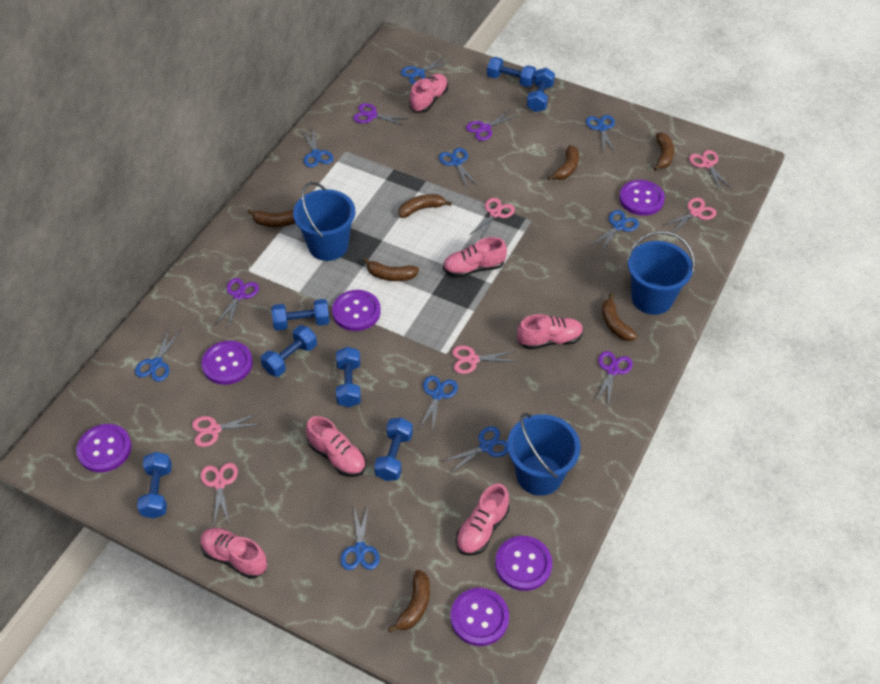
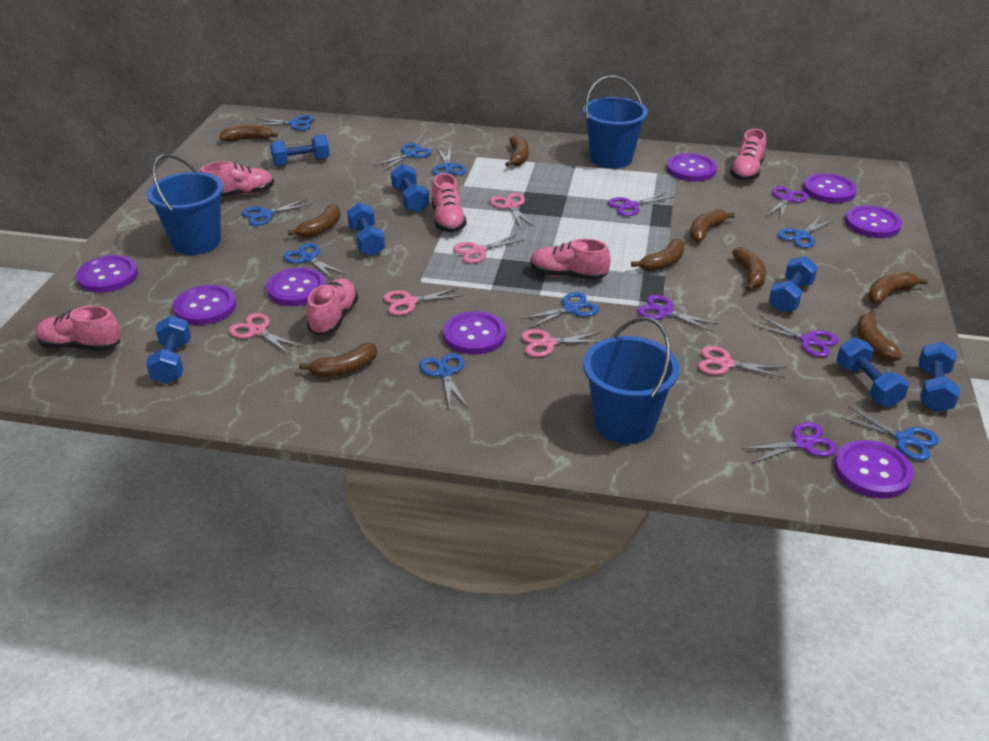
brown banana: 7 -> 9
purple button: 6 -> 8
purple scissors: 4 -> 5

